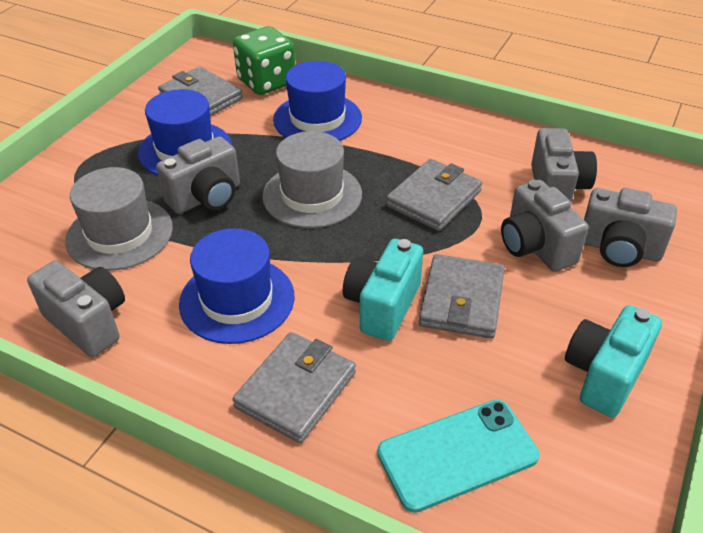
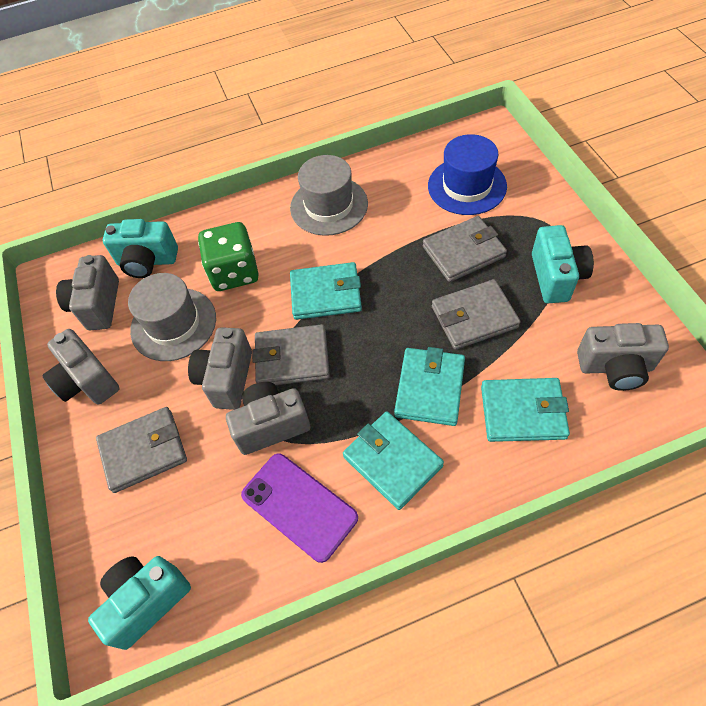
blue hat: 3 -> 1
purple phone: 0 -> 1
turquoise camera: 2 -> 3
turquoise phone: 1 -> 0
turquoise wallet: 0 -> 4

